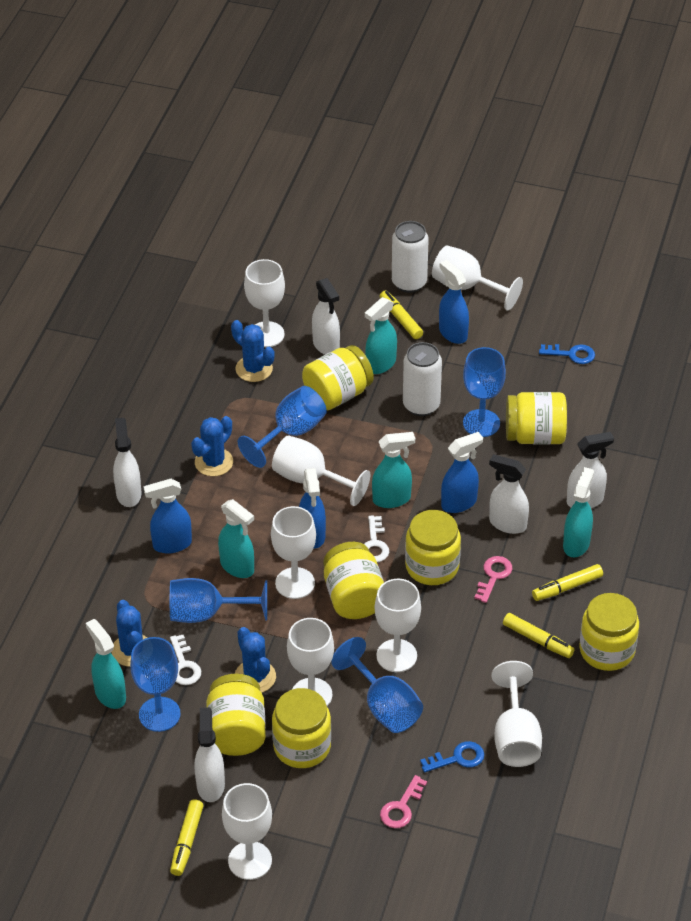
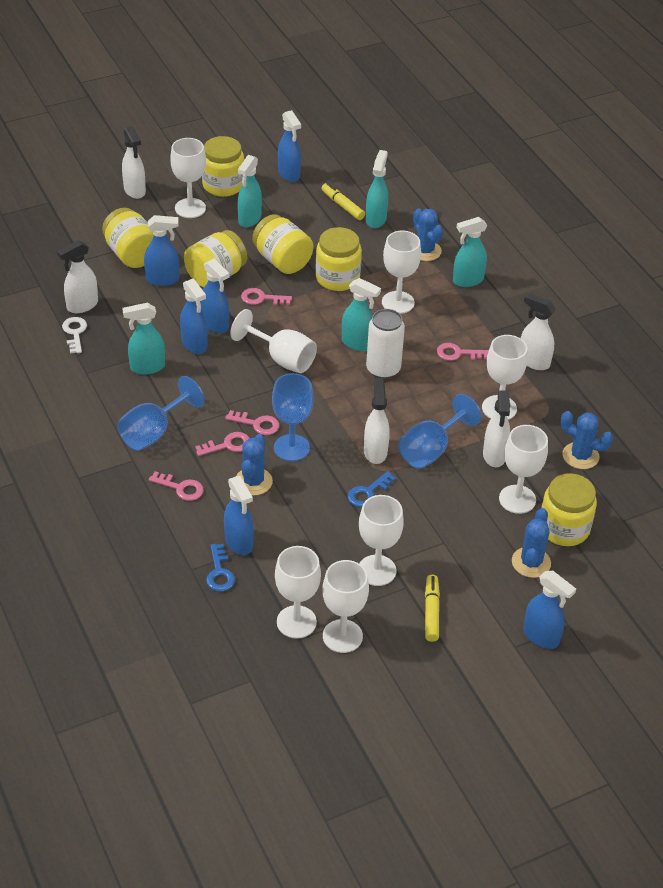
blue goblet: 5 -> 3
blue spray bottle: 4 -> 6
pink key: 2 -> 5
white can: 2 -> 1
white key: 2 -> 1
yellow jar: 7 -> 6
yellow marker: 4 -> 2

